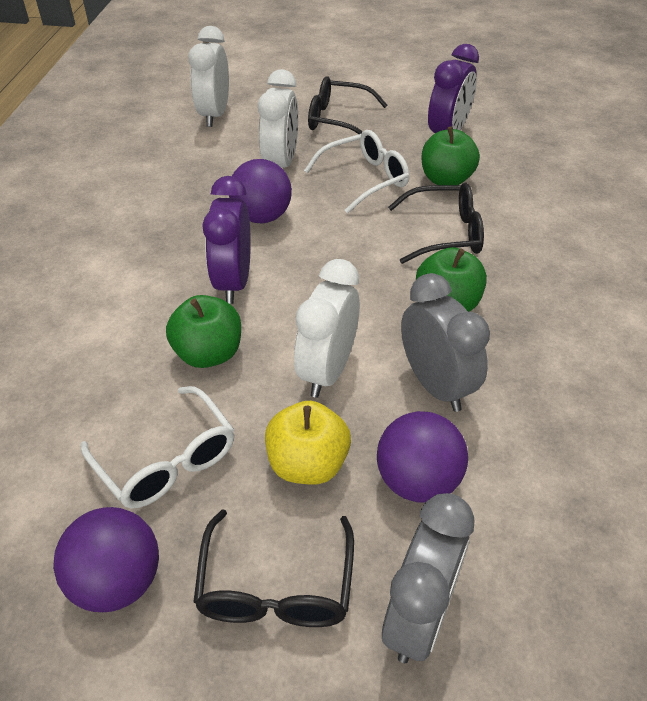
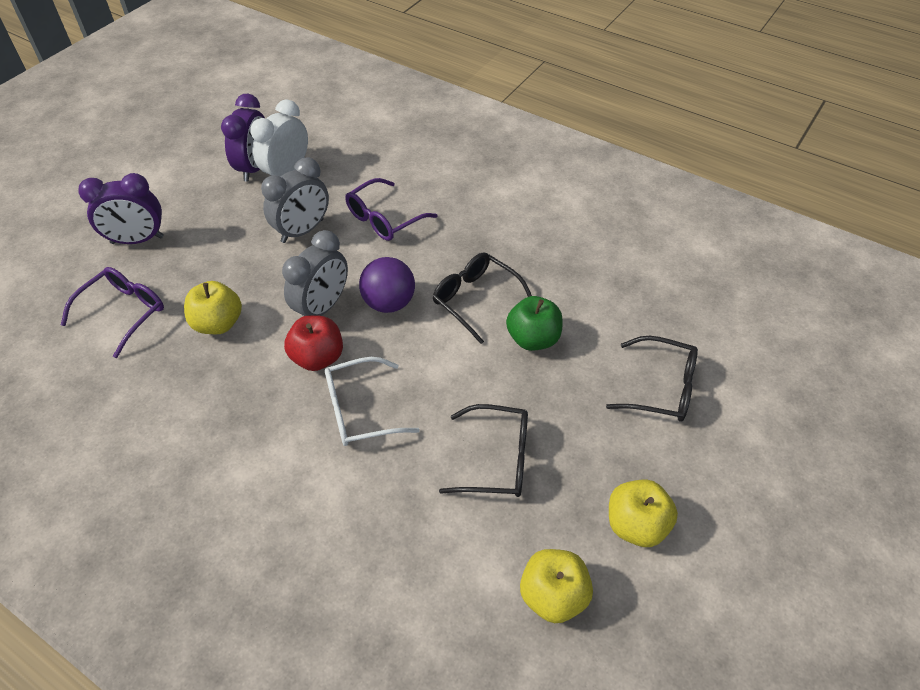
green apple: 3 -> 1
purple ball: 3 -> 1
purple glasses: 0 -> 2
red apple: 0 -> 1
white clock: 3 -> 1
white glasses: 2 -> 1
yellow apple: 1 -> 3

